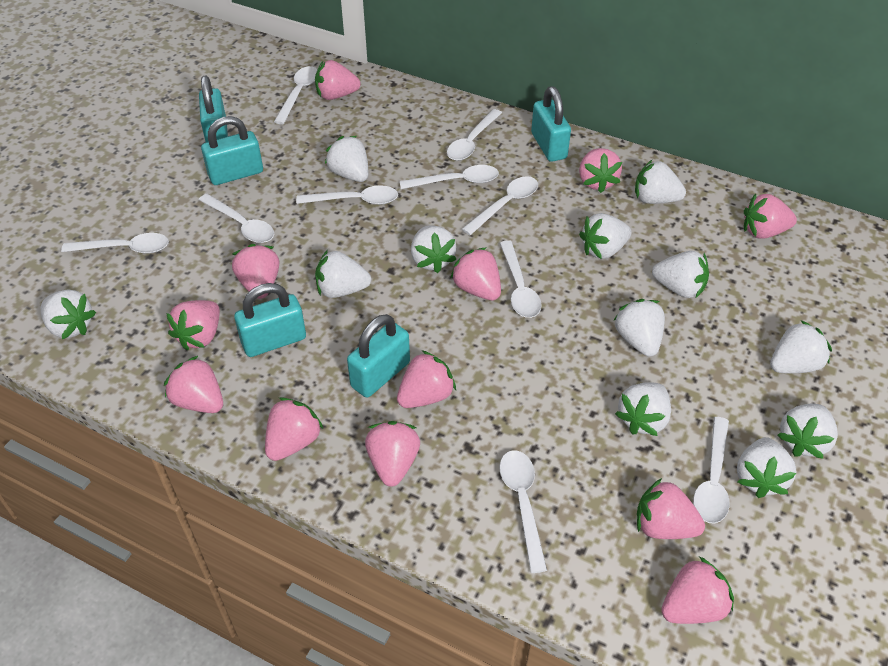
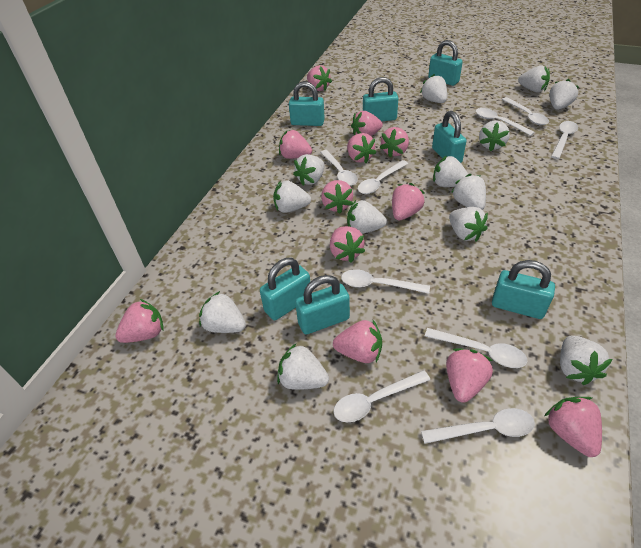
turquoise padlock: 5 -> 7
white spoon: 10 -> 9
white strawberry: 12 -> 13

